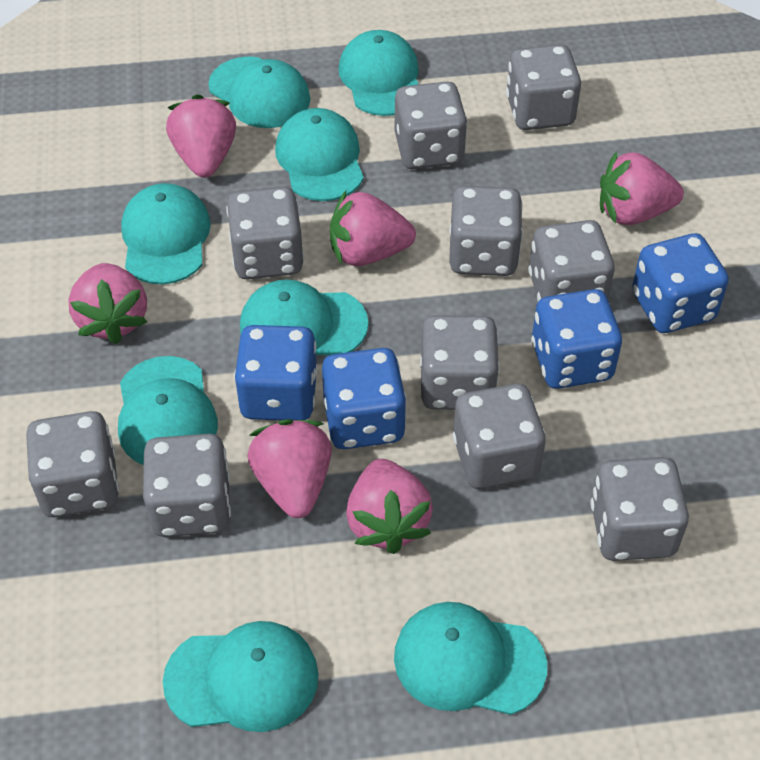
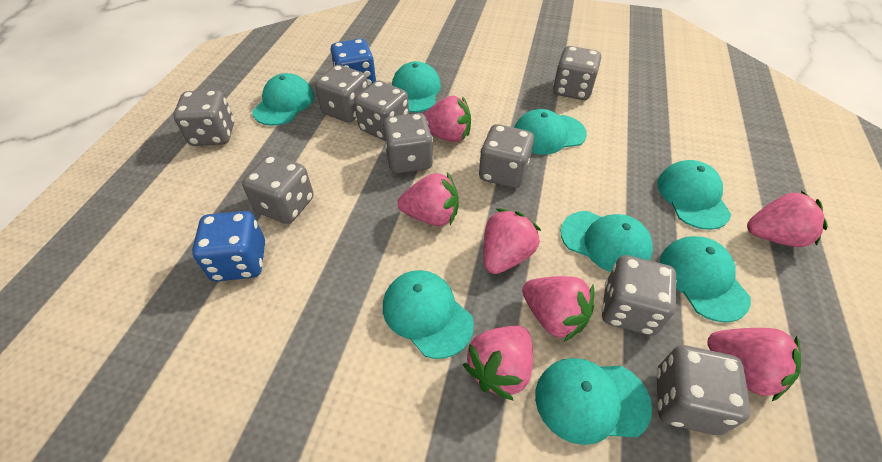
blue dice: 4 -> 2
grey dice: 10 -> 9
pink strawberry: 6 -> 7

